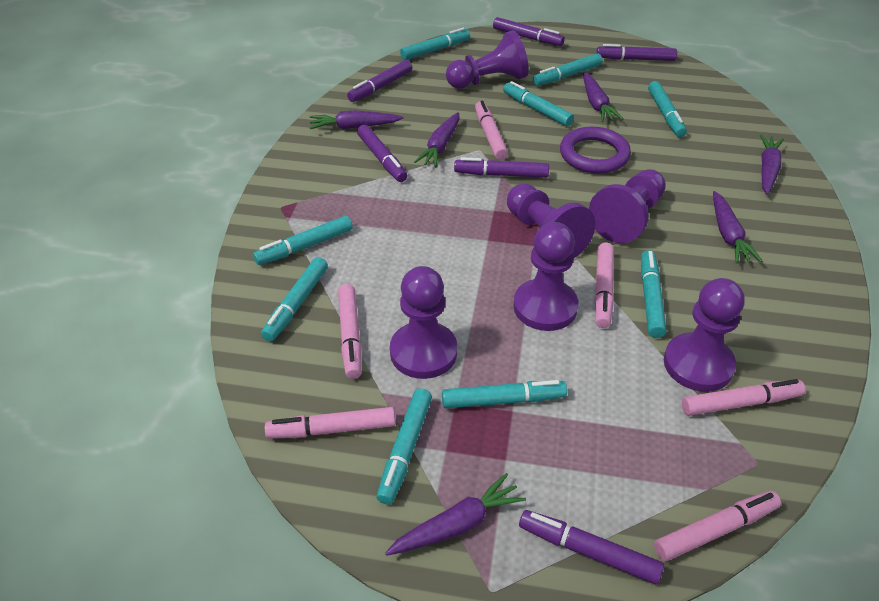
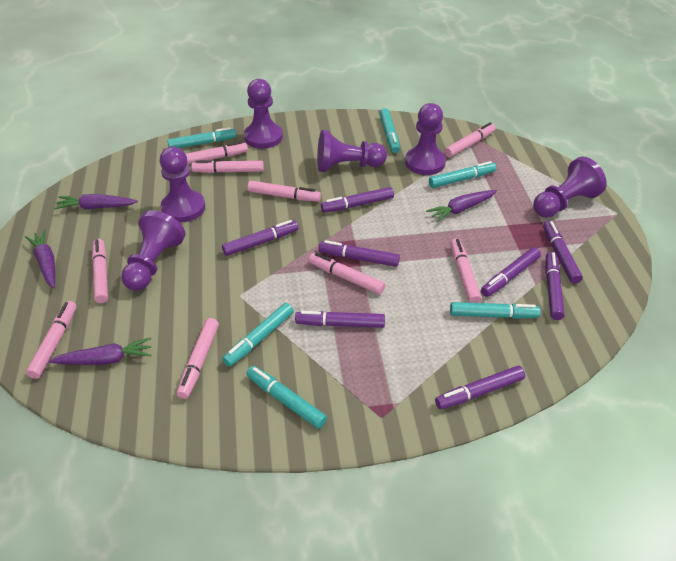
pink marker: 6 -> 9
purple carrot: 6 -> 4
purple marker: 6 -> 8
purple ring: 1 -> 0
turquoise marker: 9 -> 6

